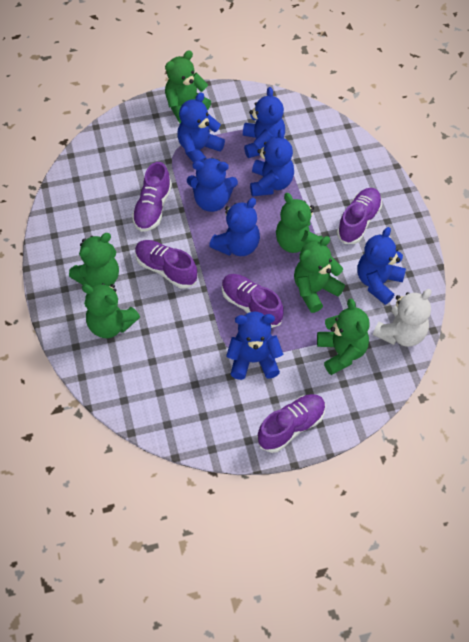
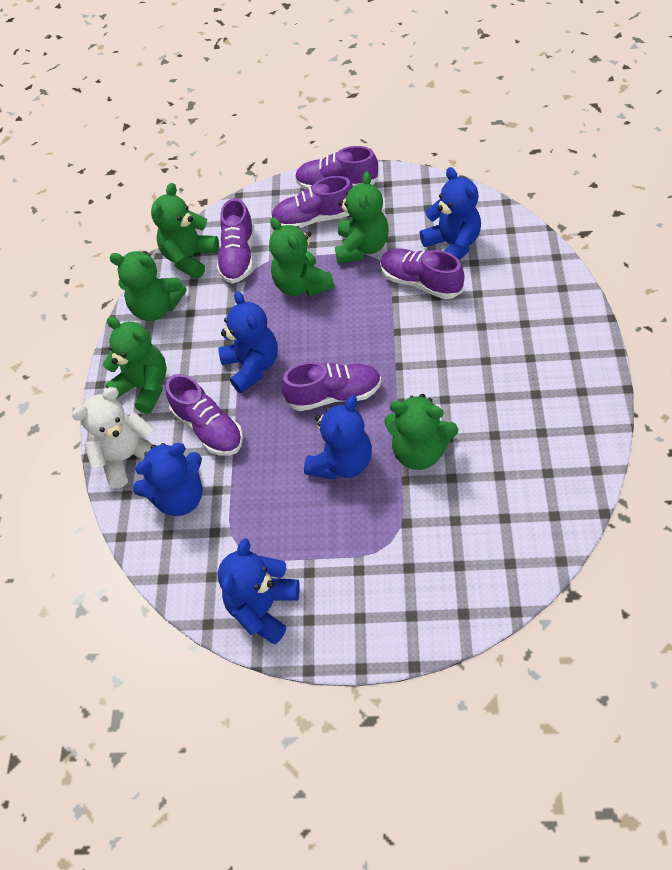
blue teddy bear: 7 -> 5
purple shoe: 5 -> 6

